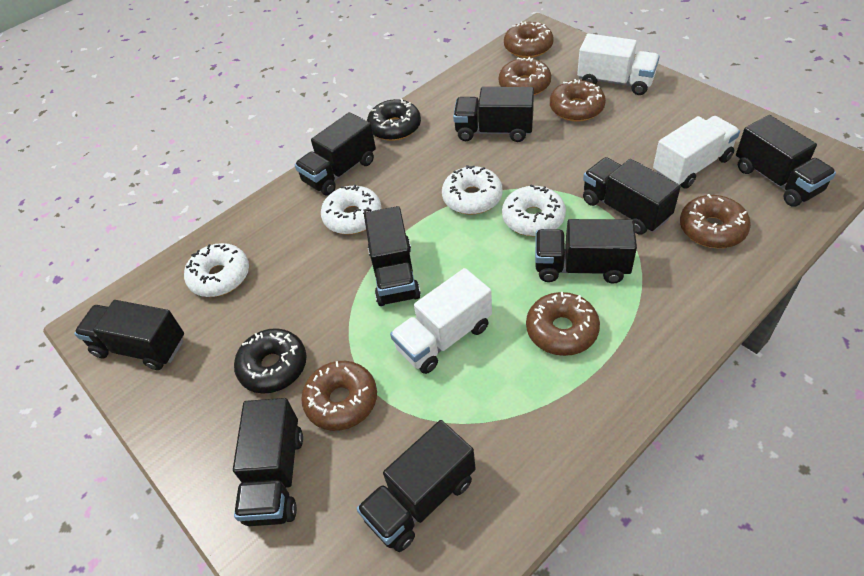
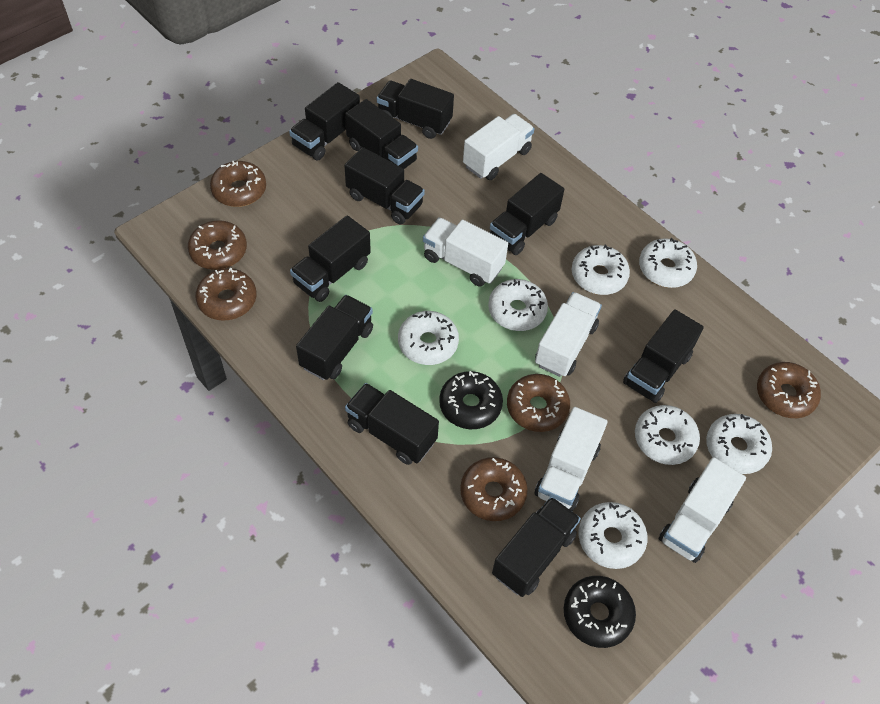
black truck: 9 -> 10
white donut: 4 -> 7
white truck: 3 -> 5

